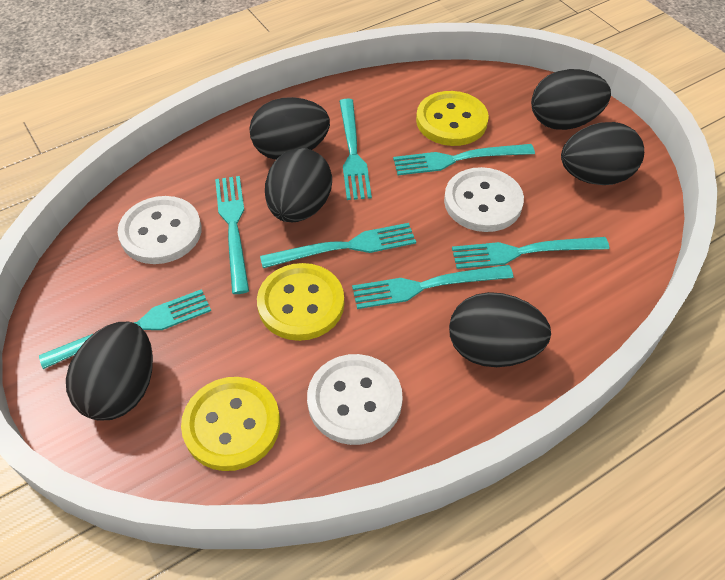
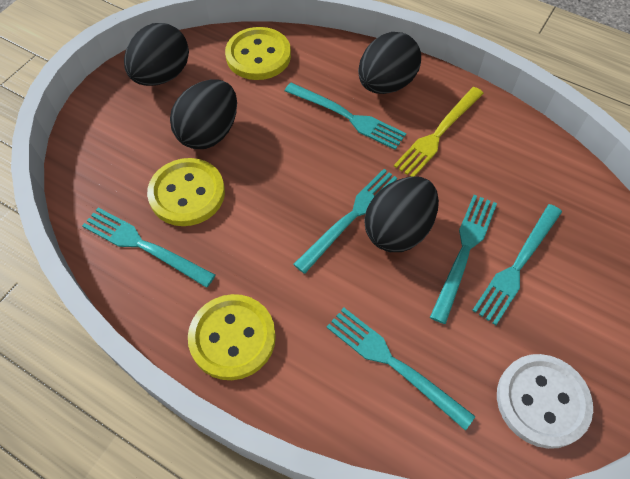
black egg: 6 -> 4
turquoise fork: 7 -> 6
white button: 3 -> 1
yellow fork: 0 -> 1

